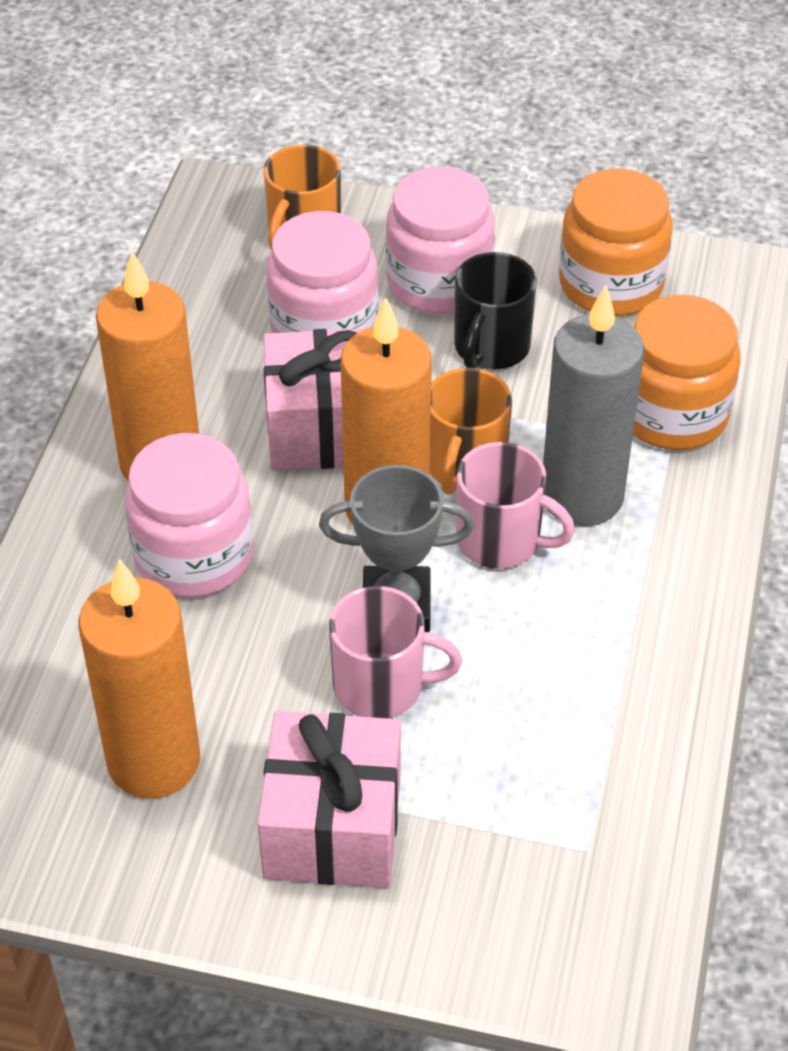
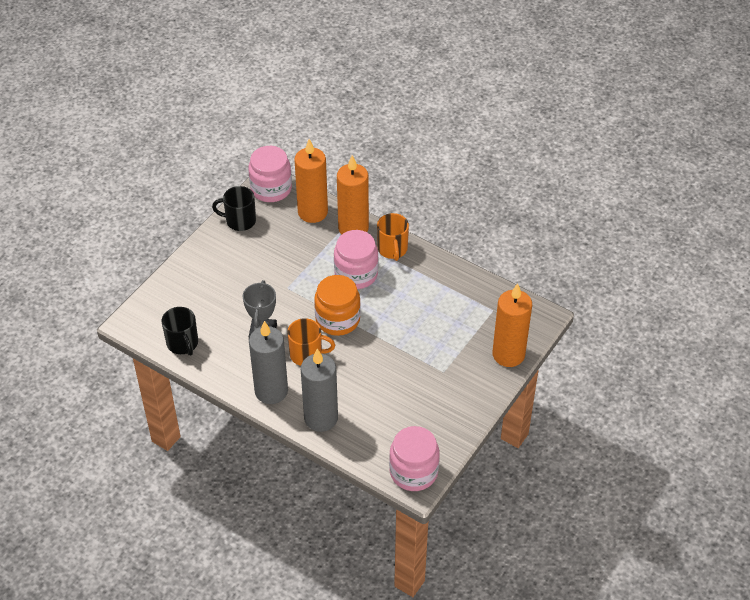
black mug: 1 -> 2
grey candle: 1 -> 2
orange jar: 2 -> 1
pink gift: 2 -> 0
pink mug: 2 -> 0

